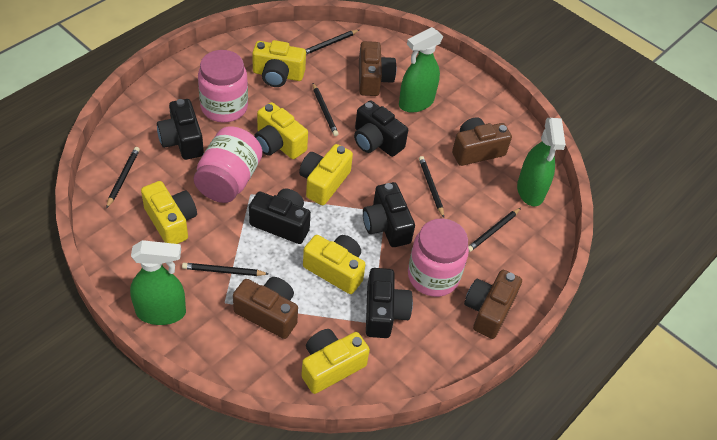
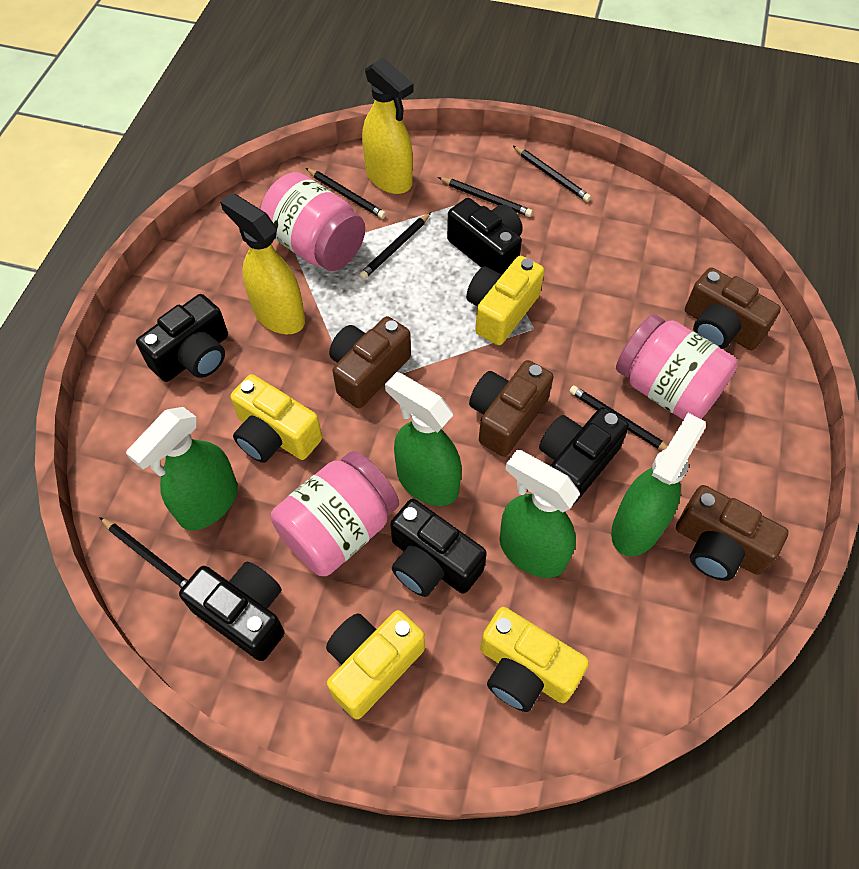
green spray bottle: 3 -> 4
yellow camera: 6 -> 4
yellow spray bottle: 0 -> 2

